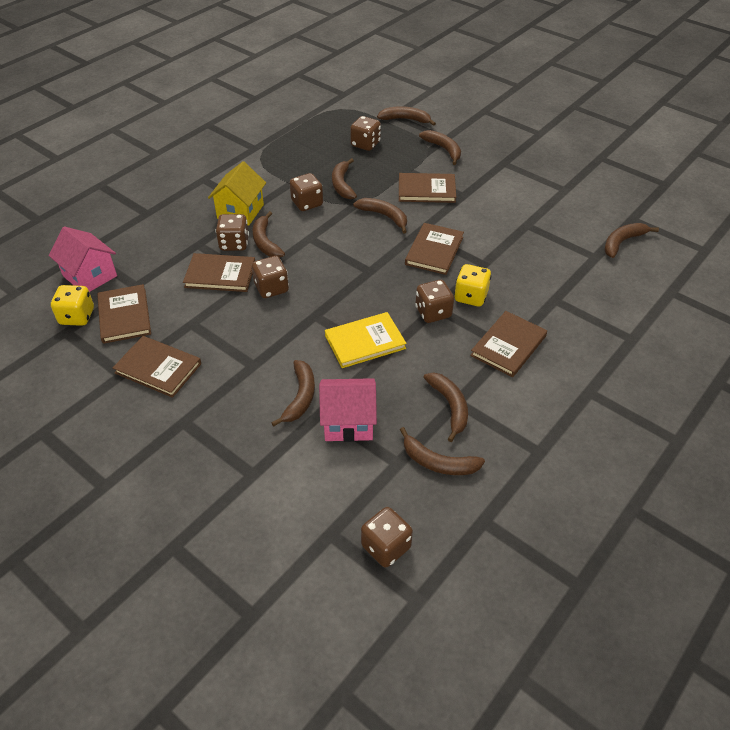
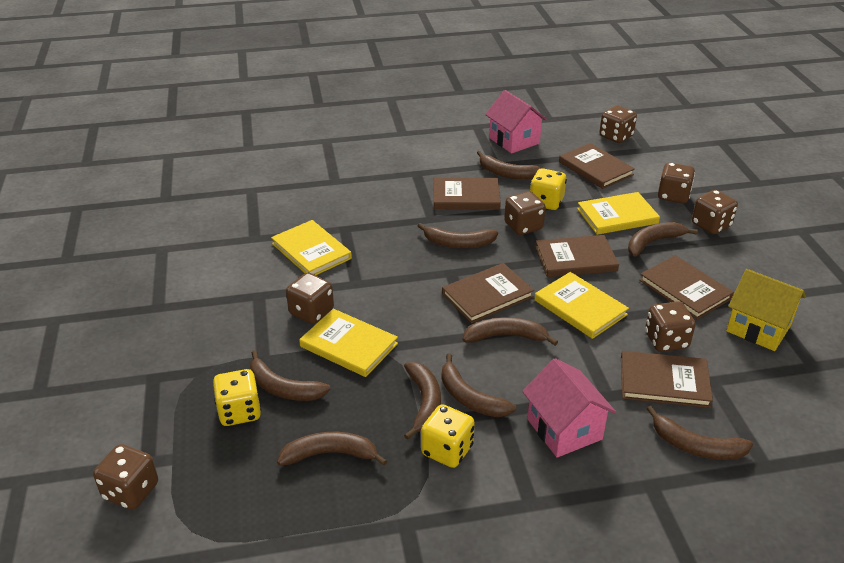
brown dice: 6 -> 7
yellow book: 1 -> 4
yellow dice: 2 -> 3

